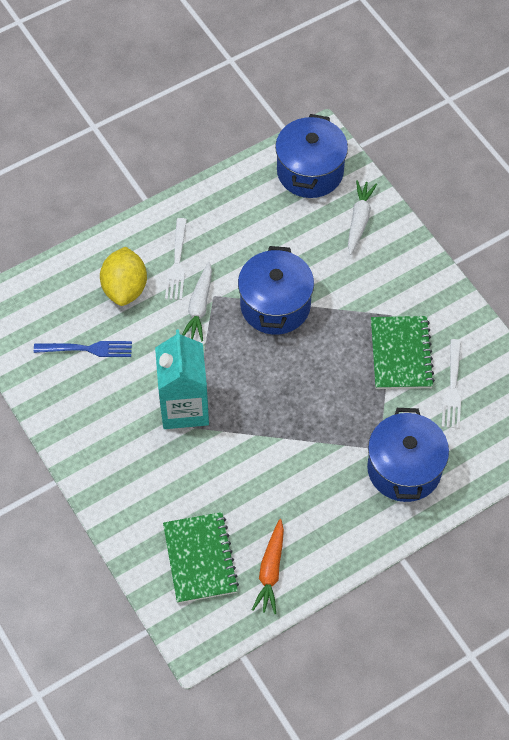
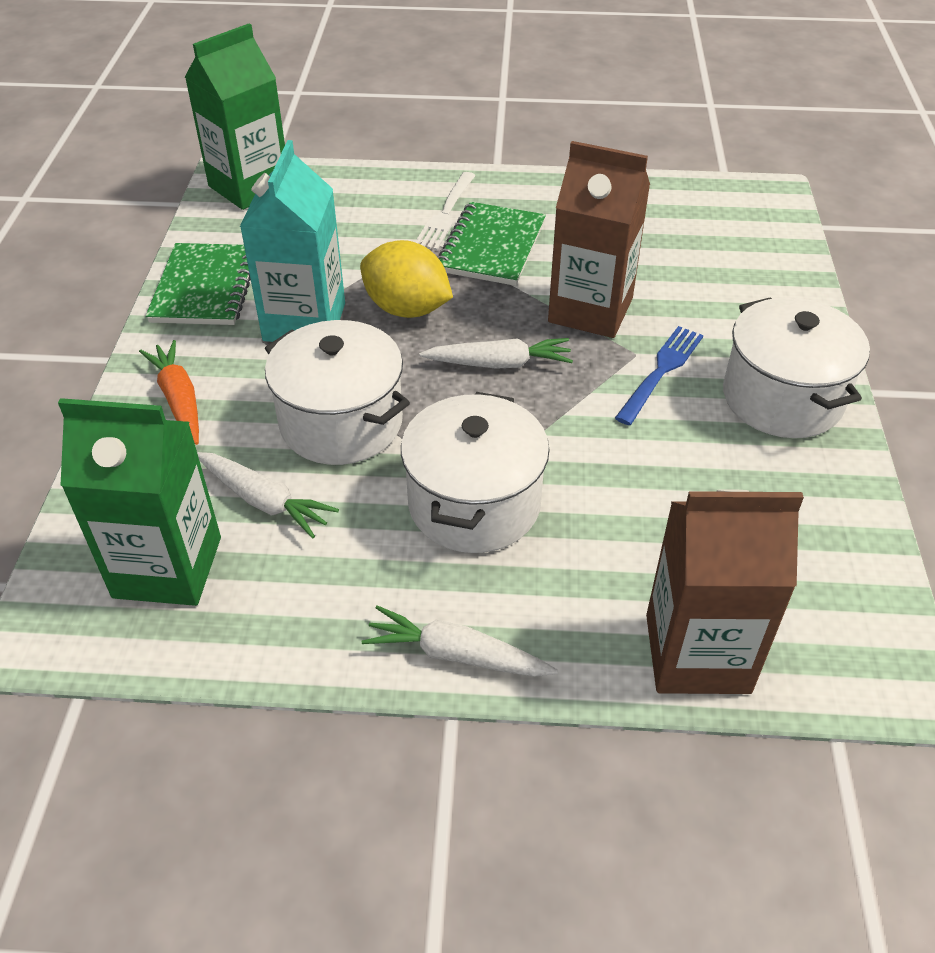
blue pot: 3 -> 0
brown carton: 0 -> 2
green carton: 0 -> 2
white carrot: 2 -> 3
white fork: 2 -> 1
white pot: 0 -> 3

